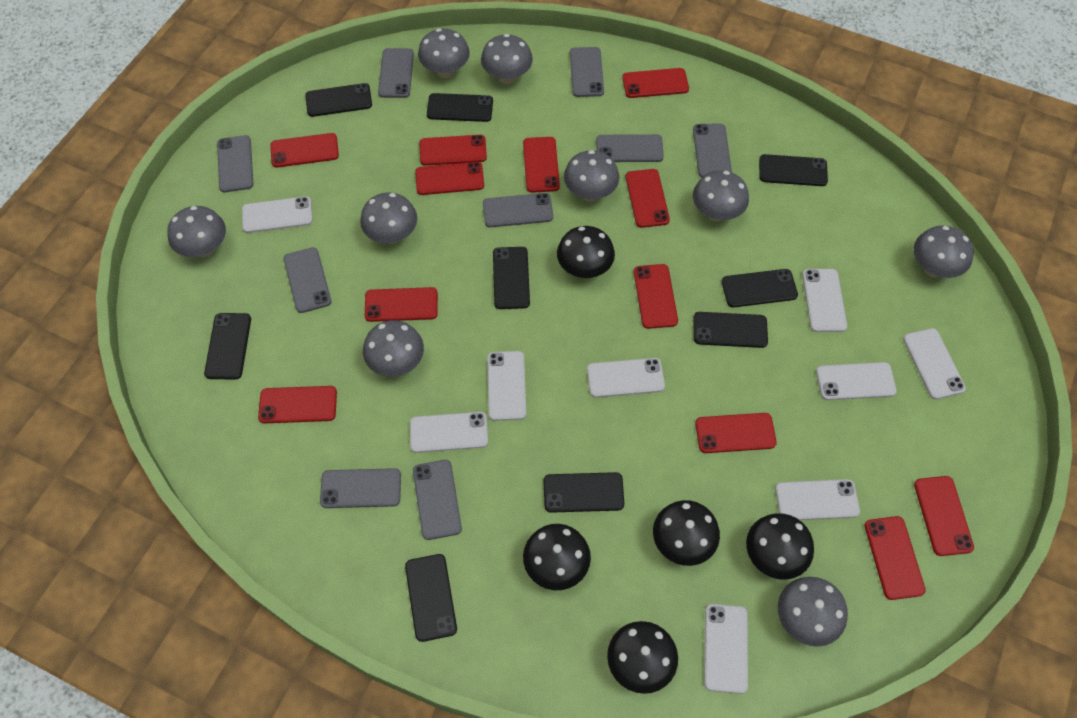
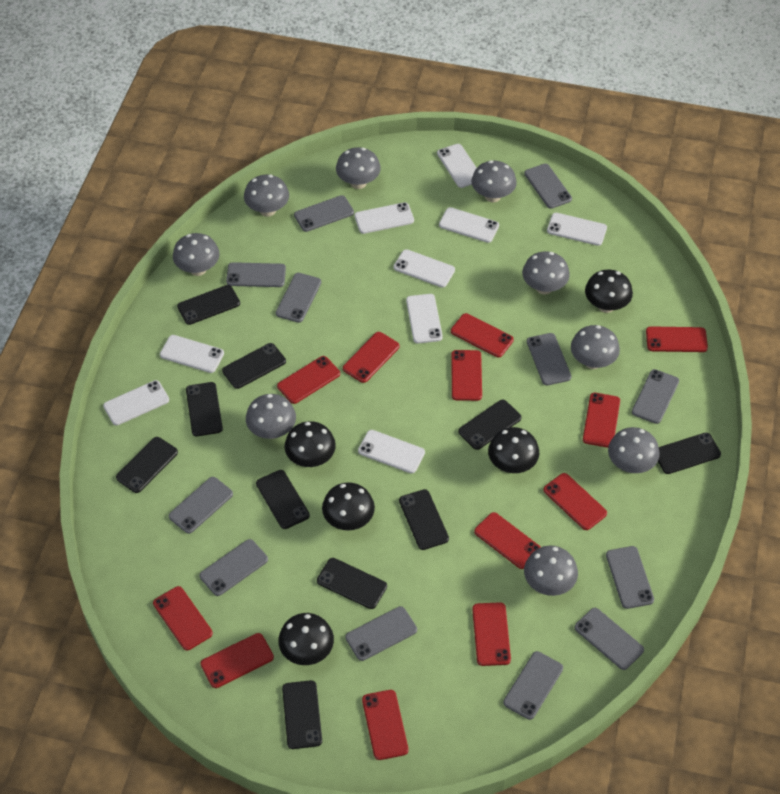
black phone: 9 -> 10
grey phone: 9 -> 12

